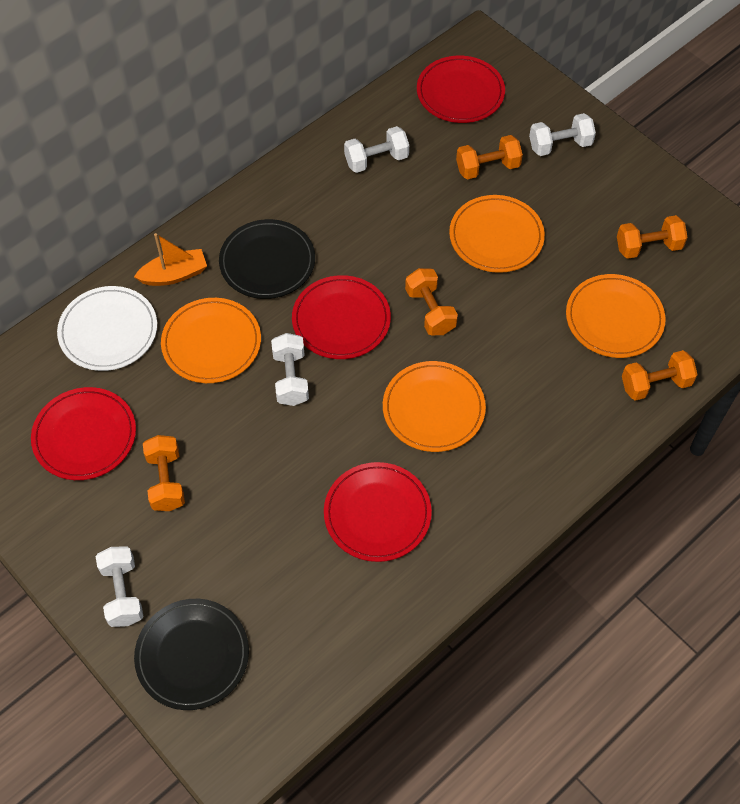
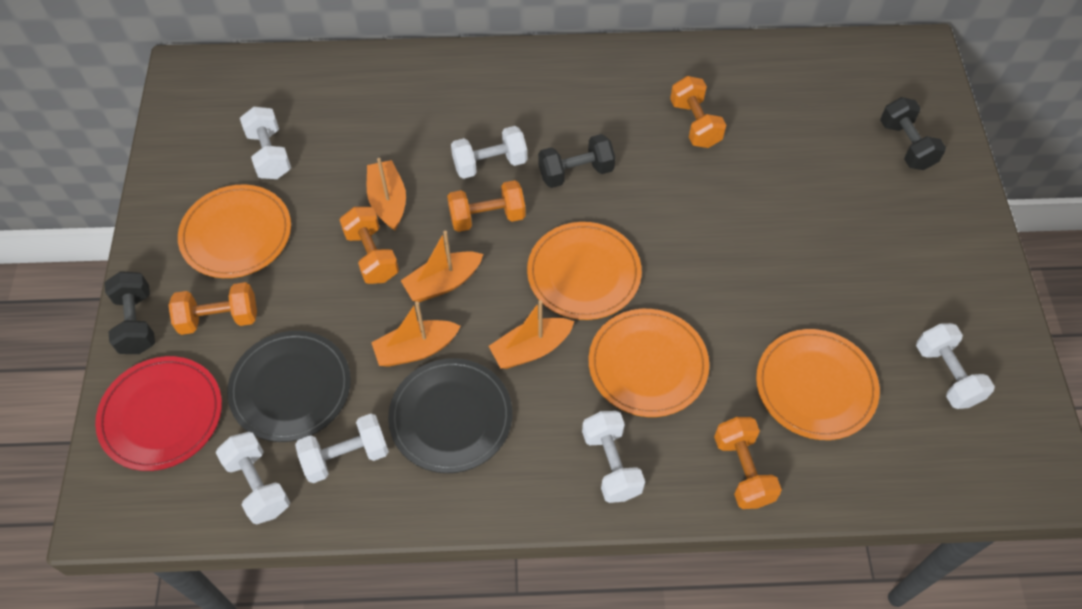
black dumbbell: 0 -> 3
orange boat: 1 -> 4
red plate: 4 -> 1
white dumbbell: 4 -> 6
white plate: 1 -> 0

